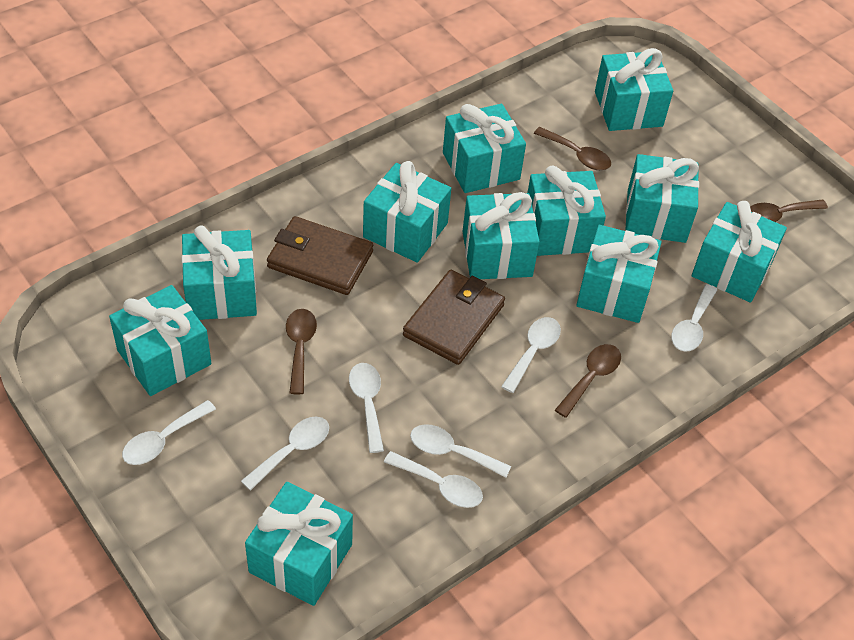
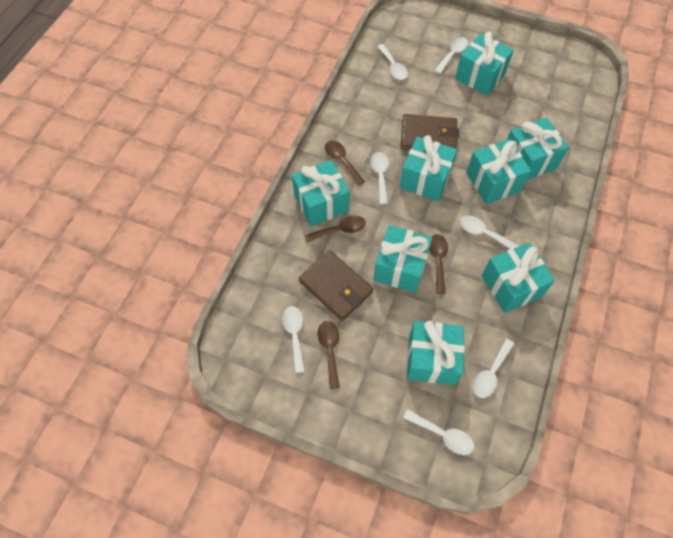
turquoise gift: 11 -> 8

